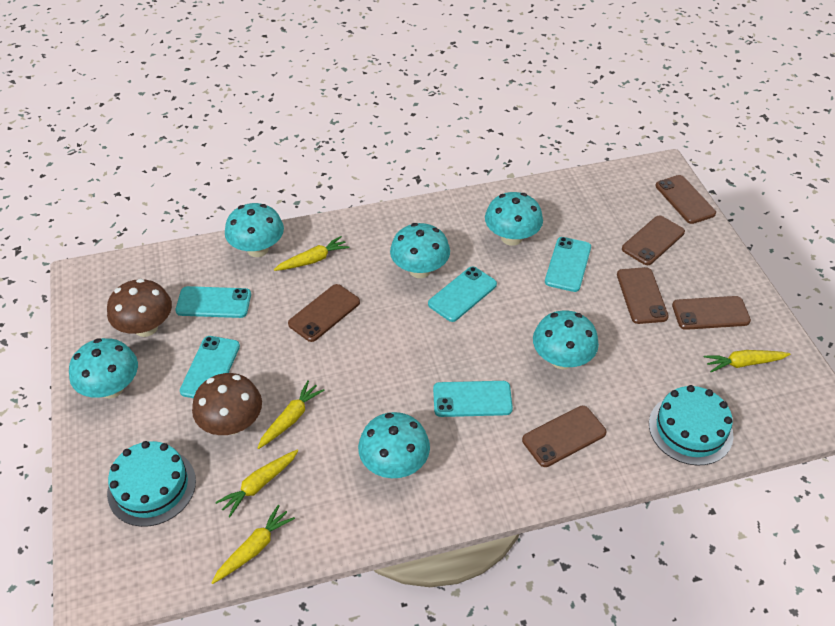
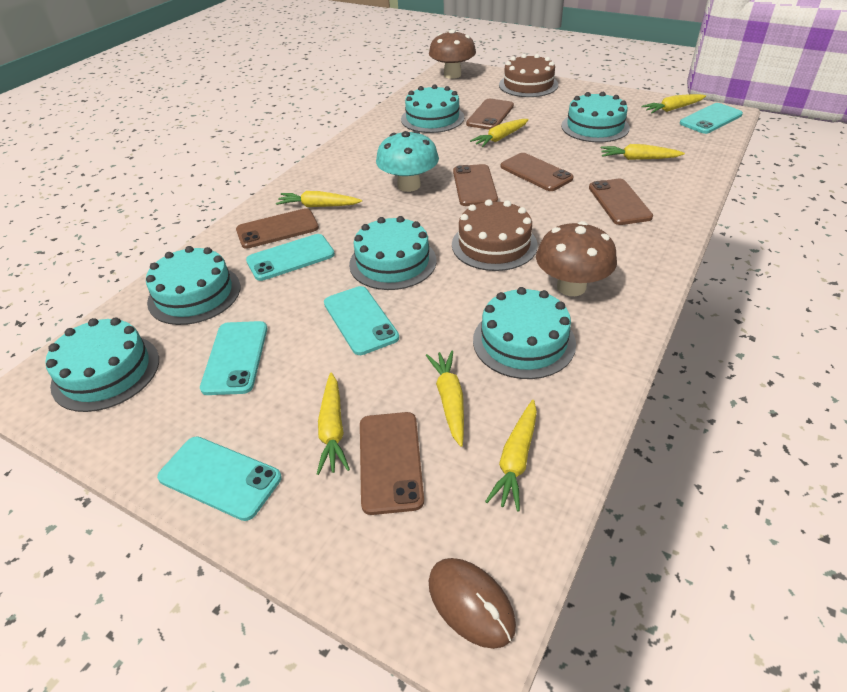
brown cake: 0 -> 2
brown mouse: 0 -> 1
turquoise cake: 2 -> 6
turquoise mushroom: 6 -> 1
yellow carrot: 5 -> 7

